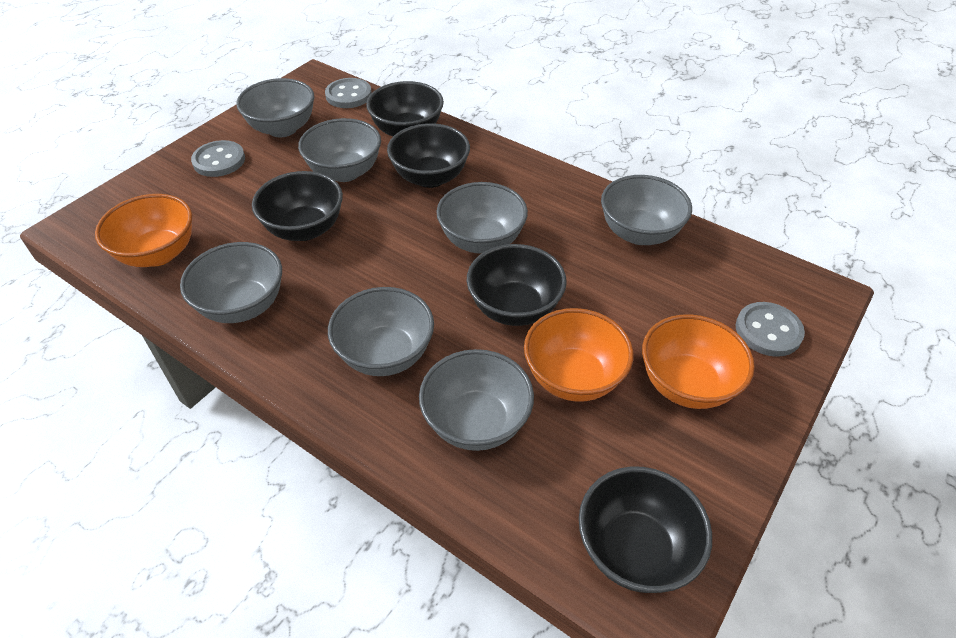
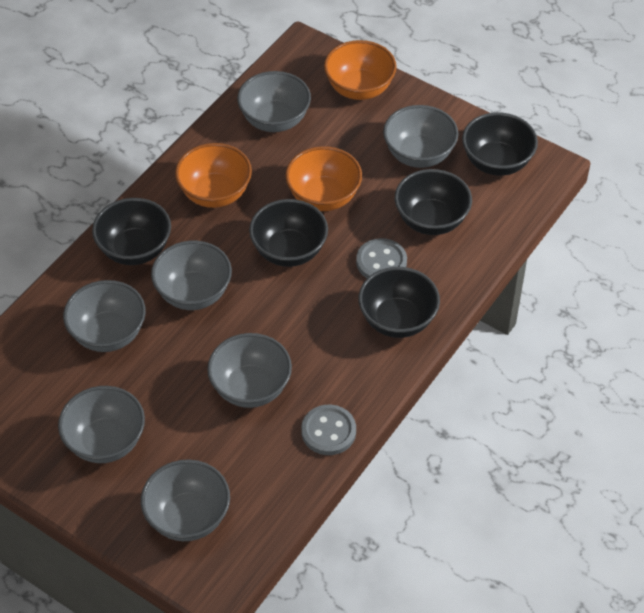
grey button: 3 -> 2

